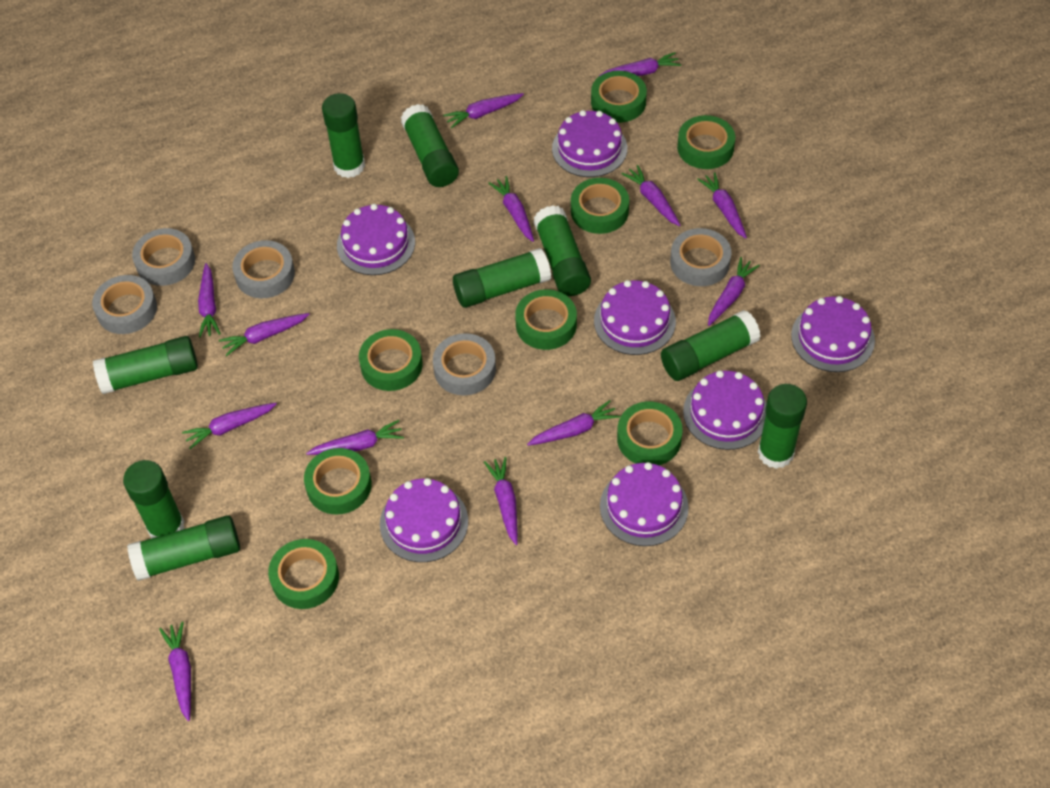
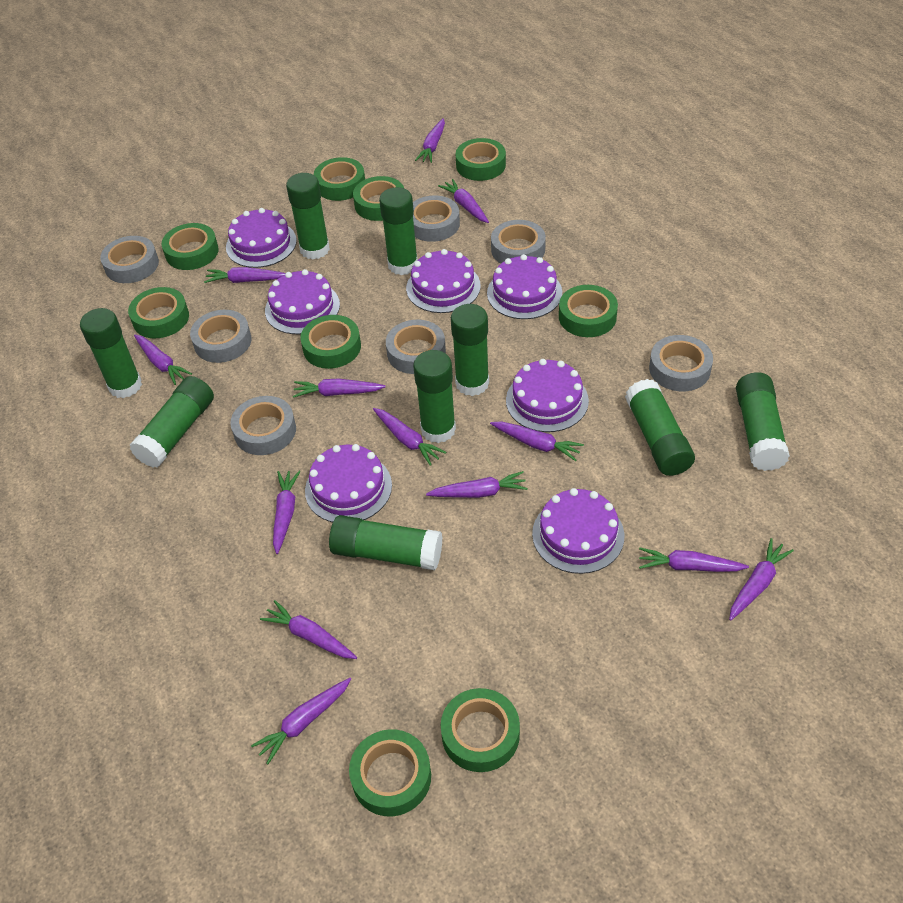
green tape: 8 -> 9
grey tape: 5 -> 7

